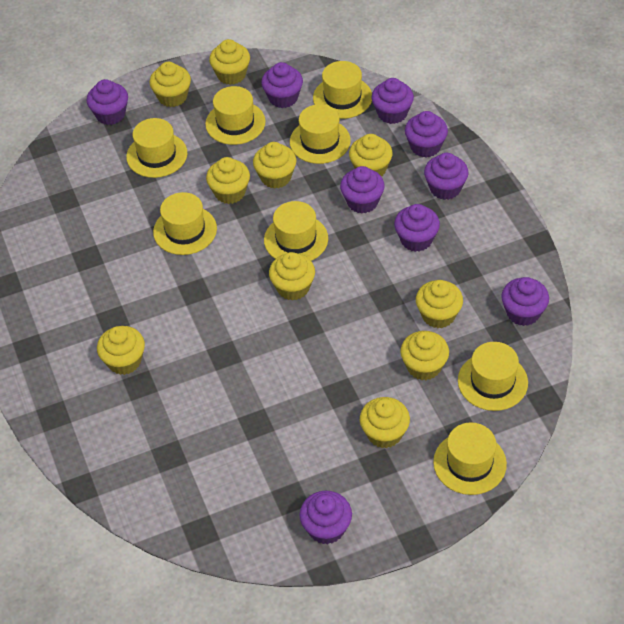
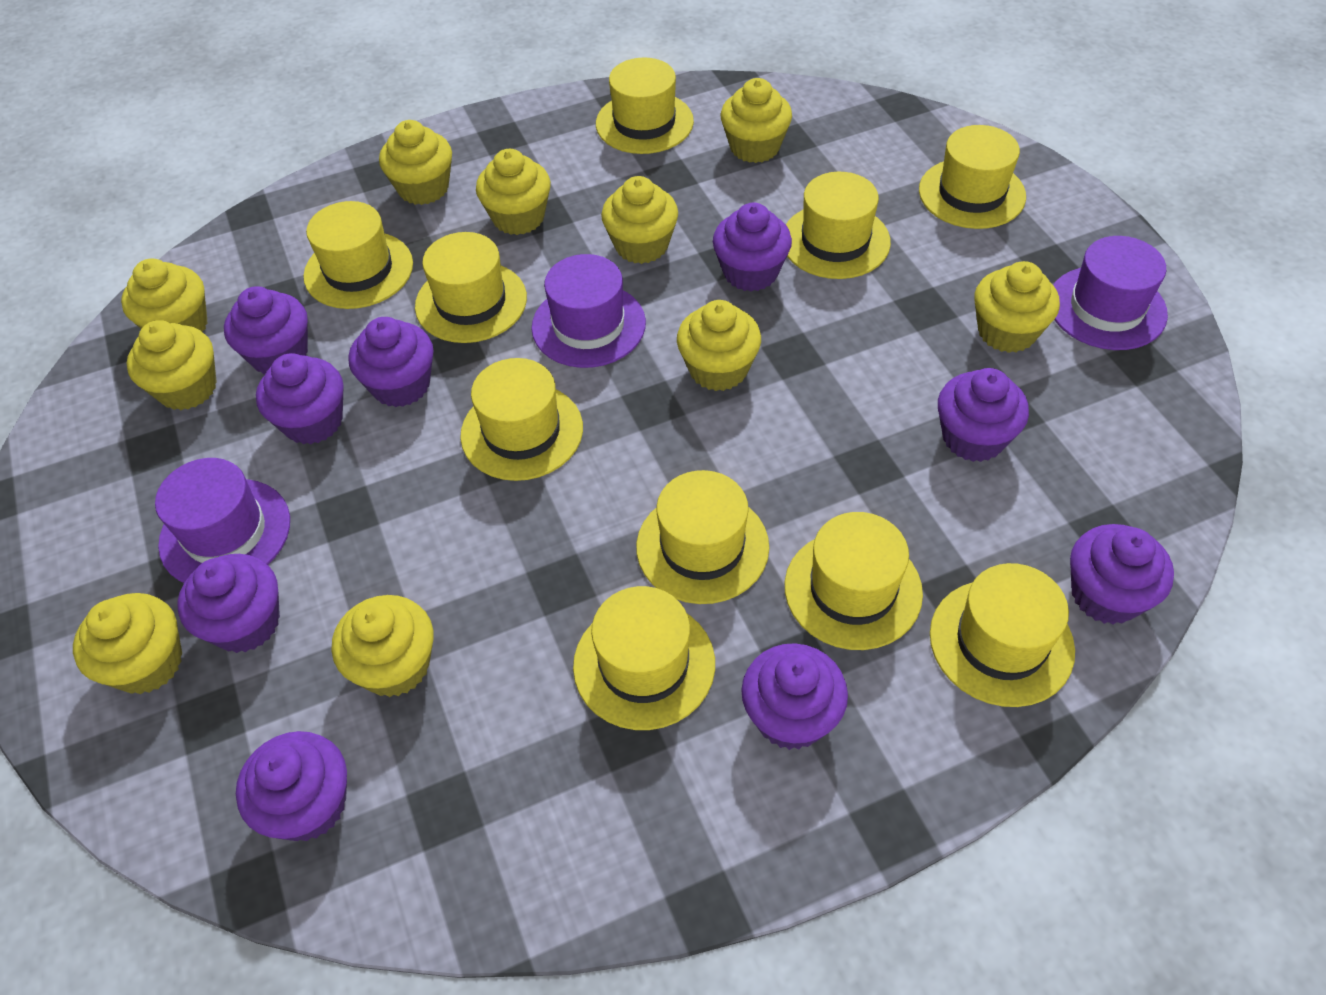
purple hat: 0 -> 3
yellow hat: 8 -> 10

